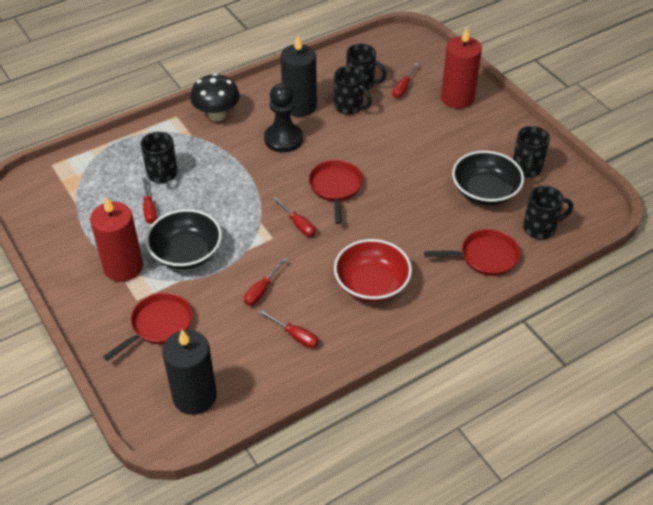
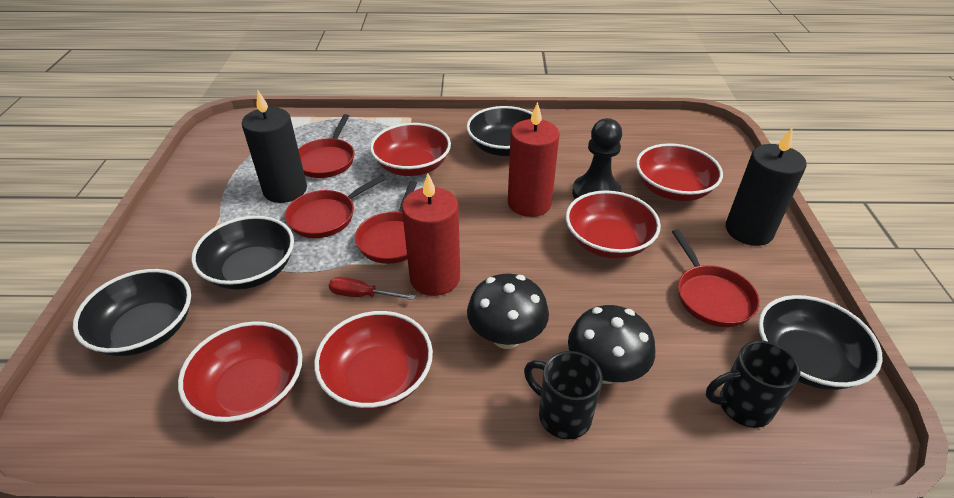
black bowl: 2 -> 4
black mug: 5 -> 2
black mushroom: 1 -> 2
red bowl: 1 -> 5
red pan: 3 -> 4
red screwdriver: 5 -> 1

